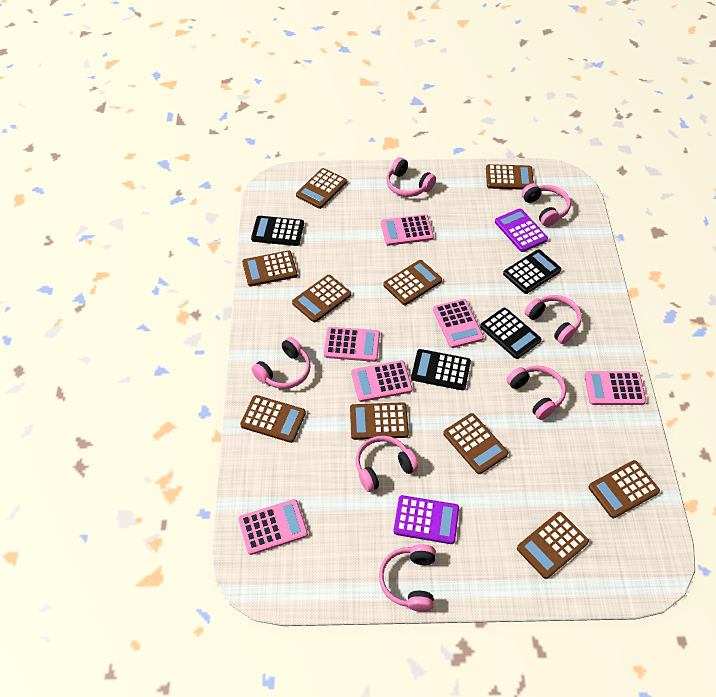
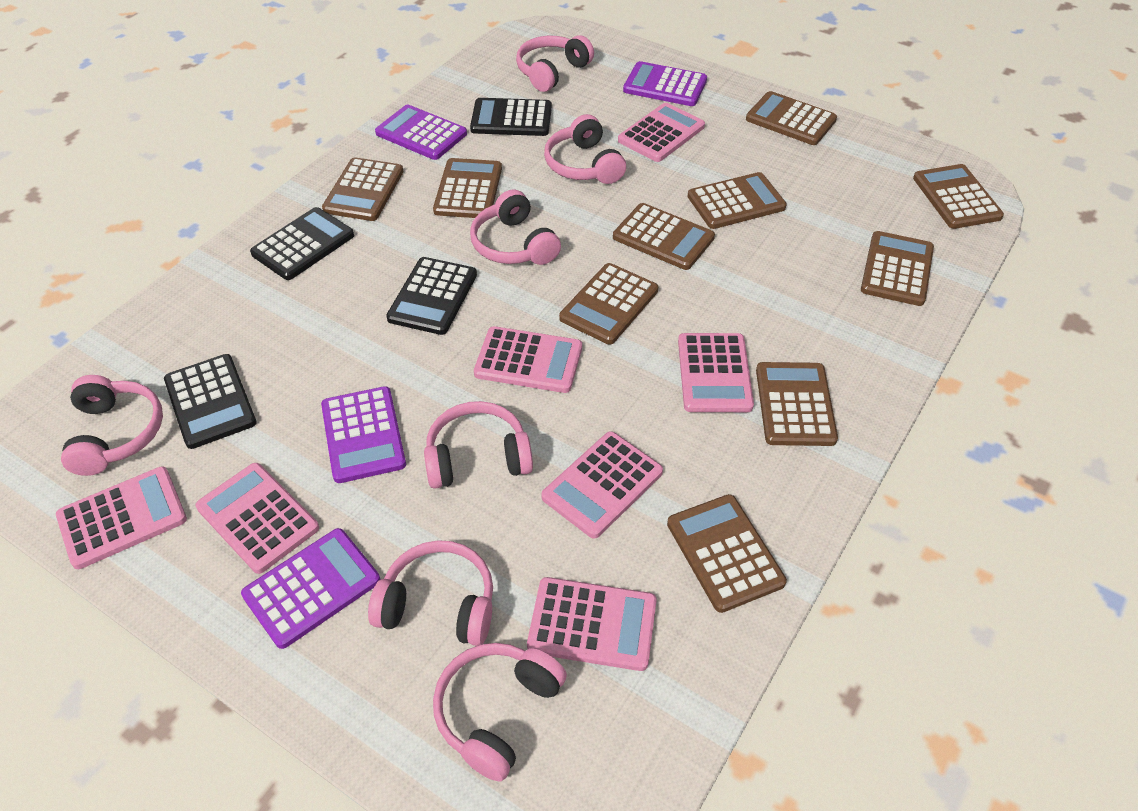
pink calculator: 6 -> 7
purple calculator: 2 -> 4

